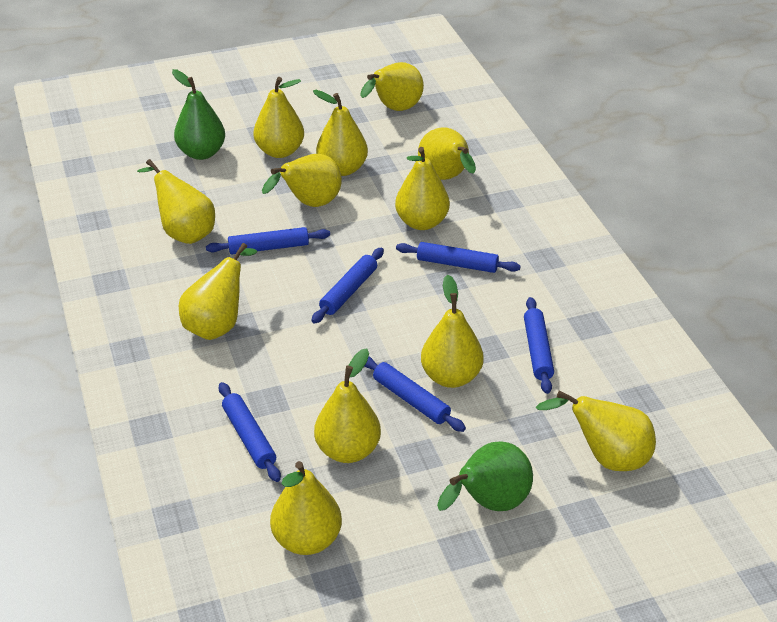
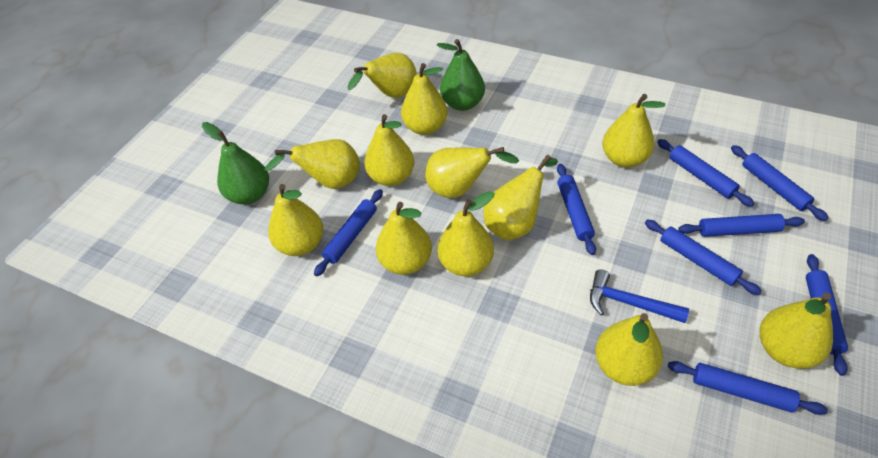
blue hammer: 0 -> 1
blue rolling pin: 6 -> 8

